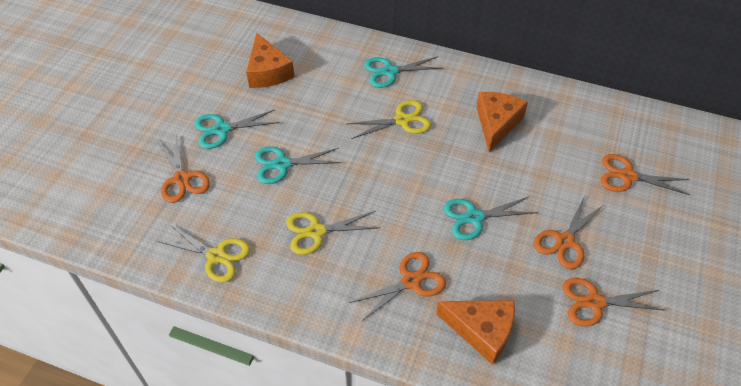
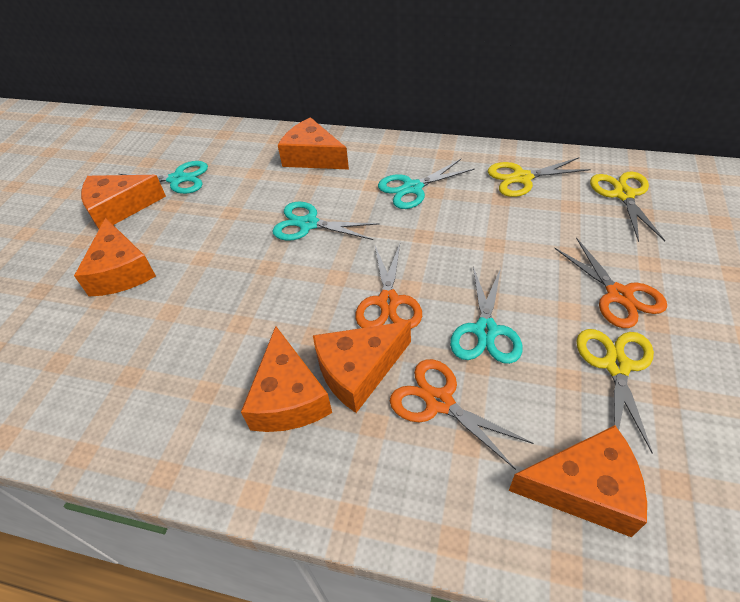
orange cheese: 3 -> 6
orange scissors: 5 -> 3

